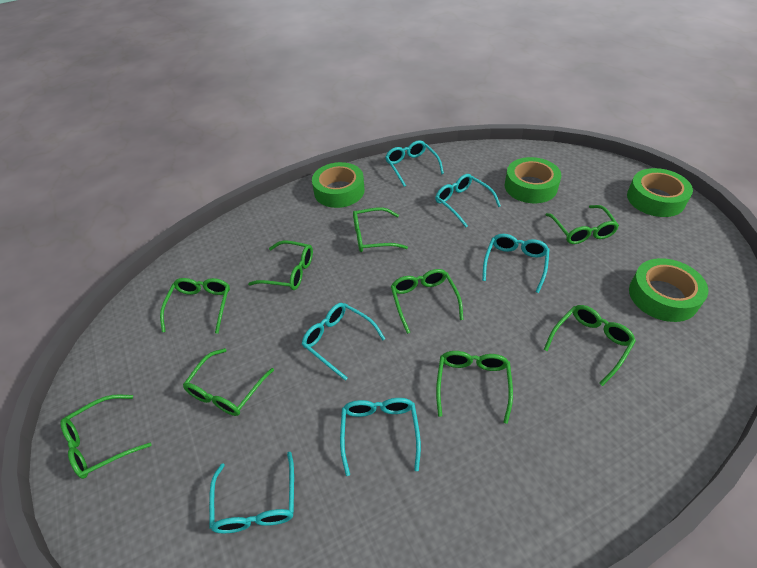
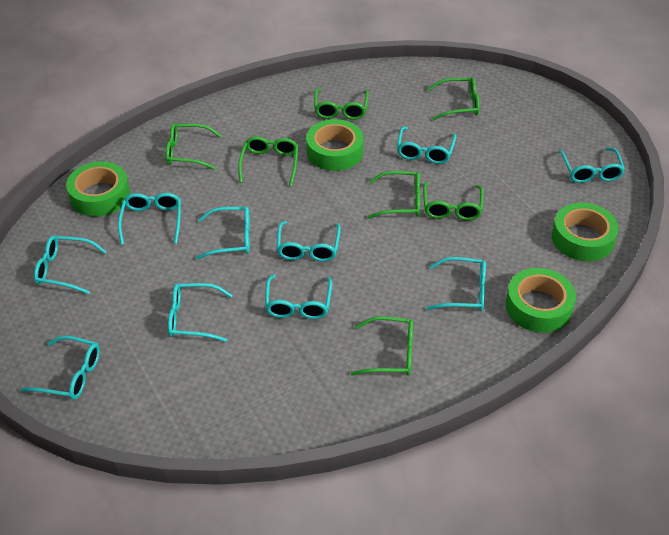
green glasses: 9 -> 7
turquoise glasses: 6 -> 10

